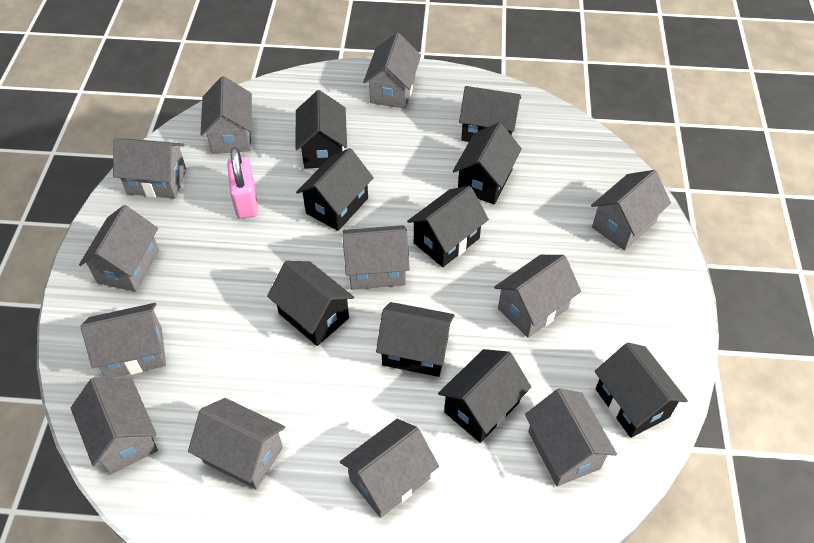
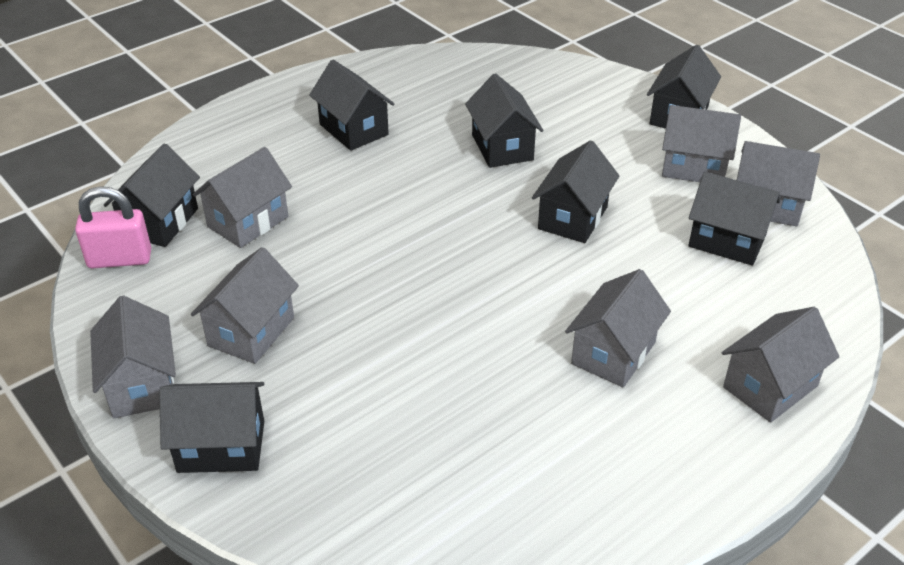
black house: 9 -> 7
grey house: 12 -> 7

